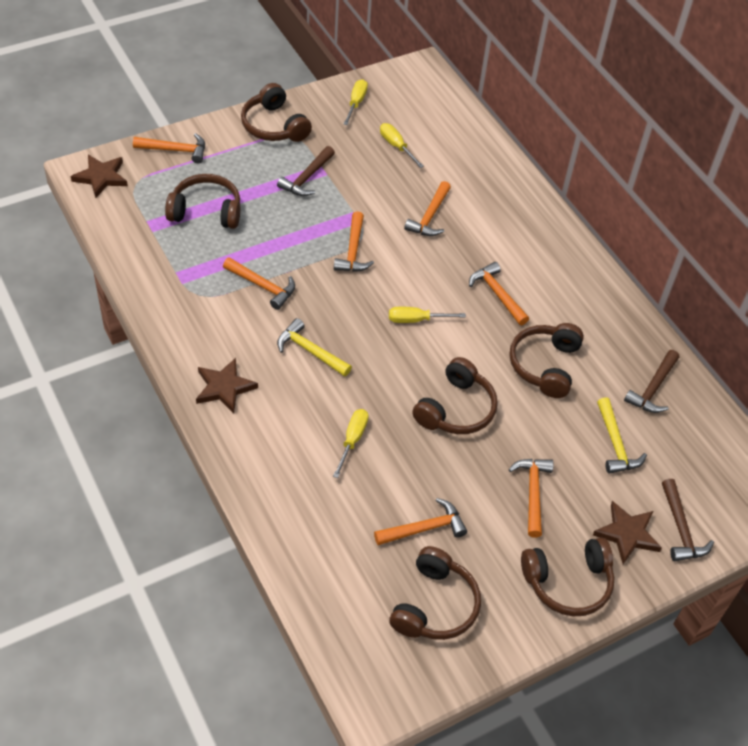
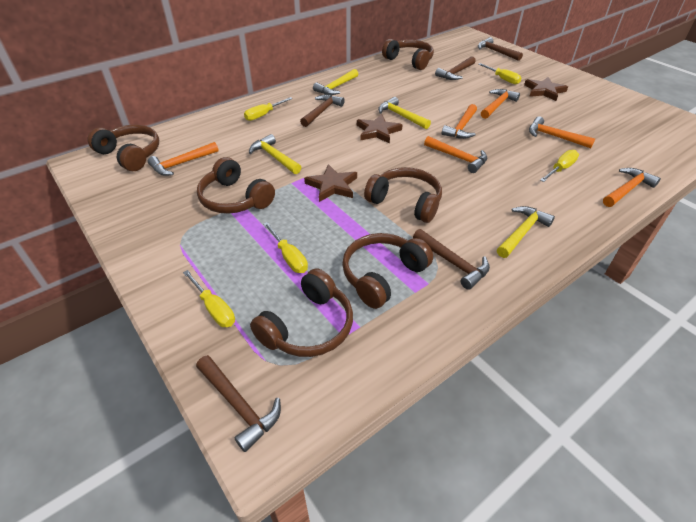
brown hammer: 3 -> 5
orange hammer: 7 -> 6
yellow hammer: 2 -> 4
yellow screwdriver: 4 -> 5

